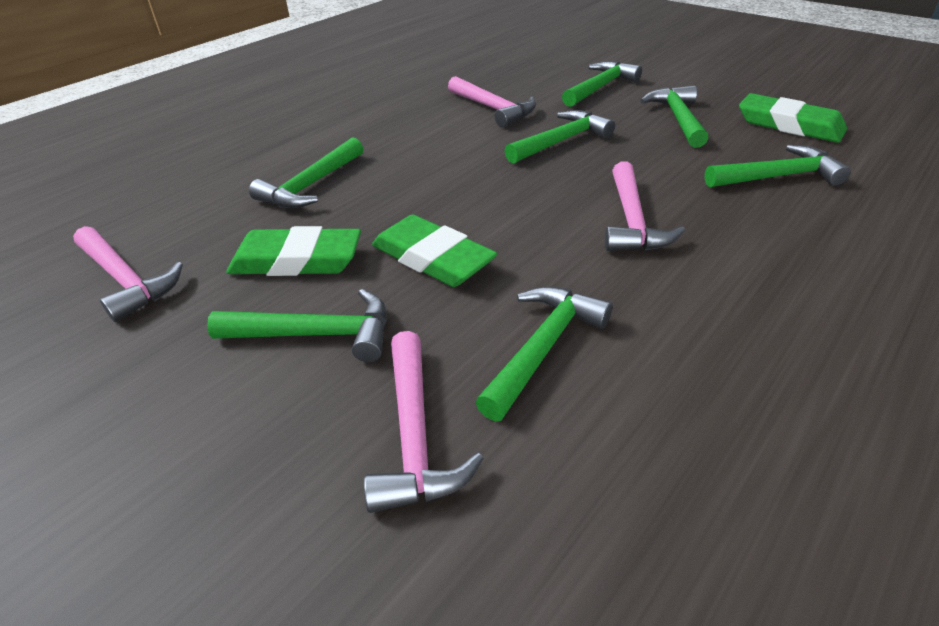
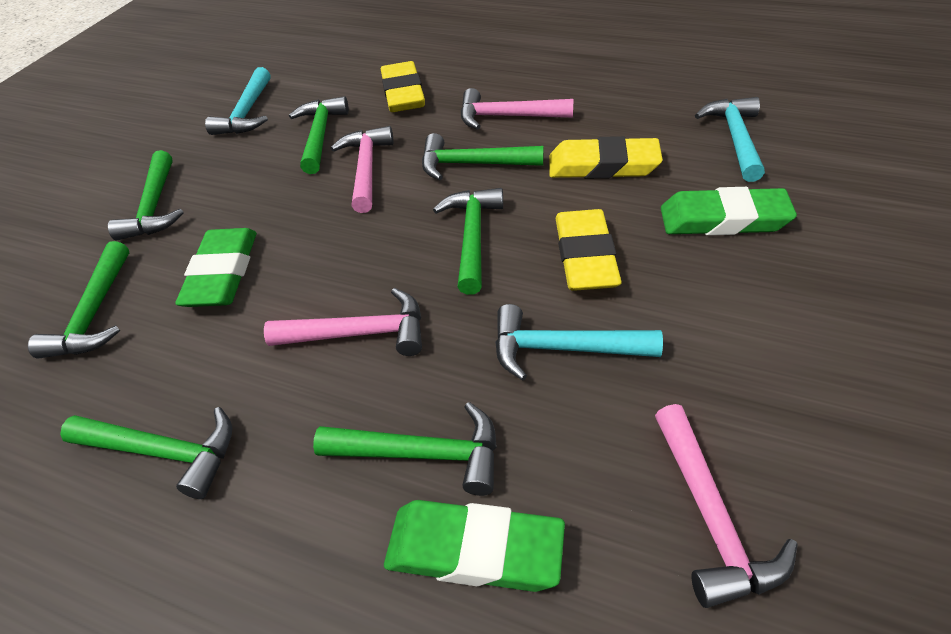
turquoise hammer: 0 -> 3
yellow eraser: 0 -> 3

